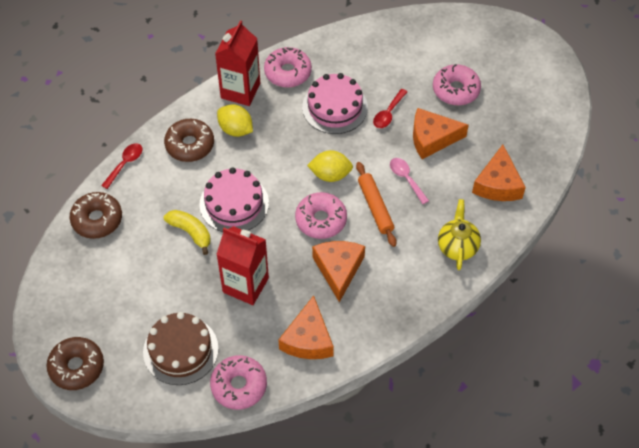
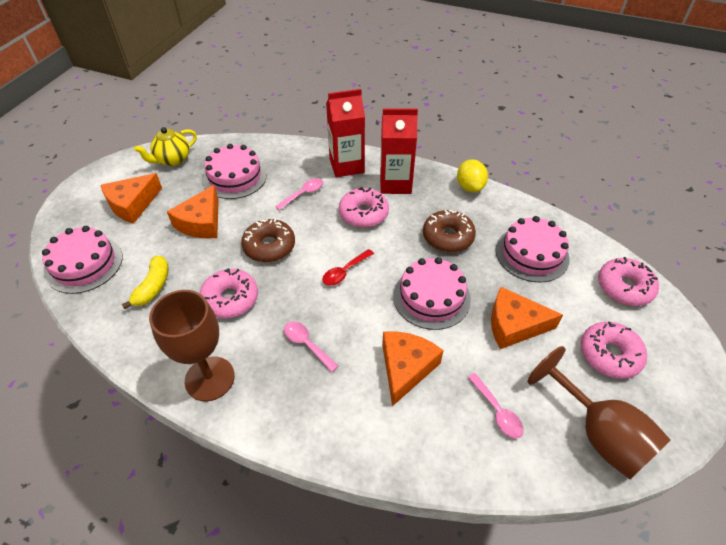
brown cake: 1 -> 0
brown donut: 3 -> 2
brown goblet: 0 -> 2
orange rolling pin: 1 -> 0
pink cake: 2 -> 4
pink spoon: 1 -> 3
red spoon: 2 -> 1
yellow lemon: 2 -> 1

